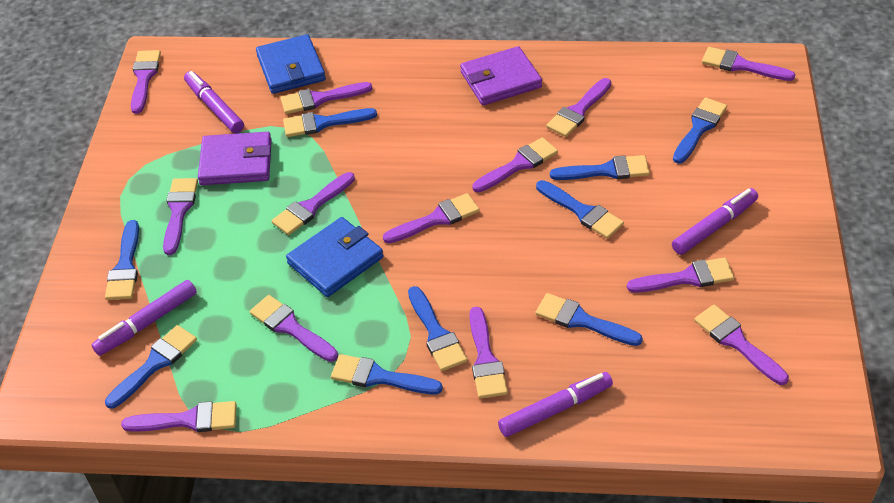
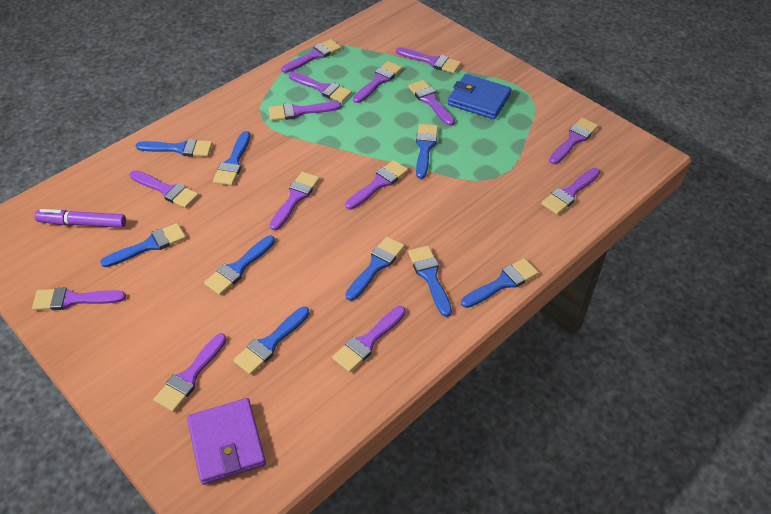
blue wallet: 2 -> 1
purple brush: 13 -> 14
purple marker: 4 -> 1
purple wallet: 2 -> 1

